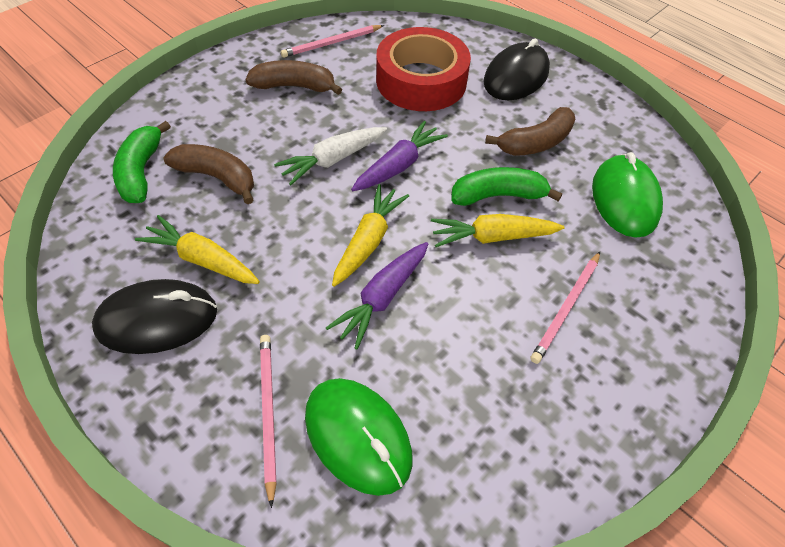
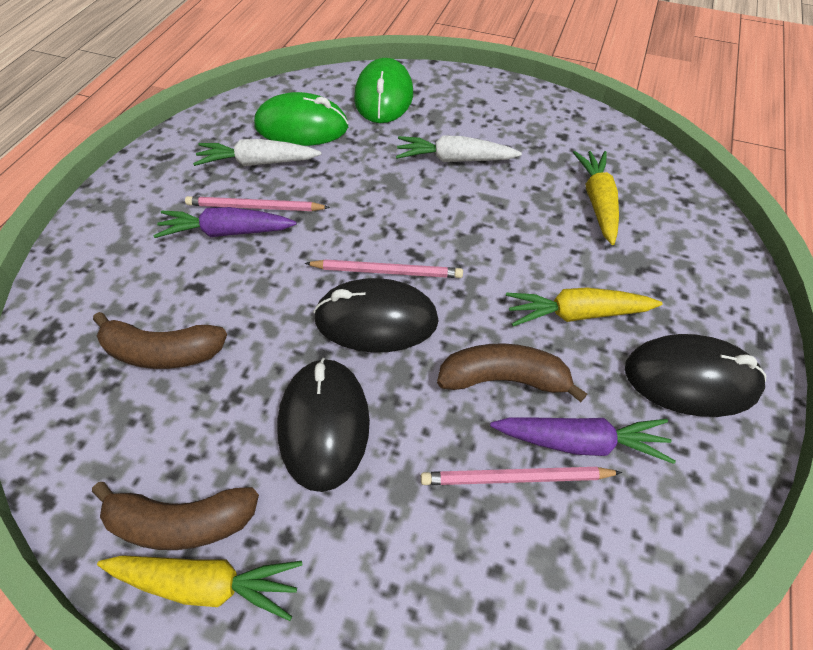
black mouse: 2 -> 3
green banana: 2 -> 0
red tape: 1 -> 0
white carrot: 1 -> 2

